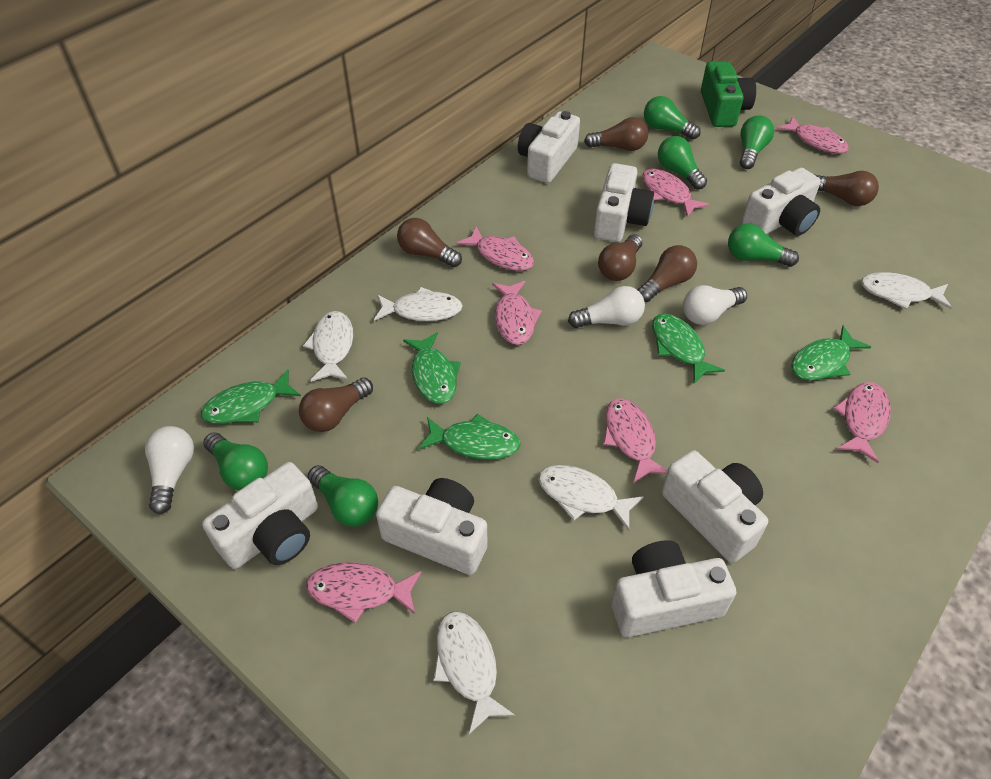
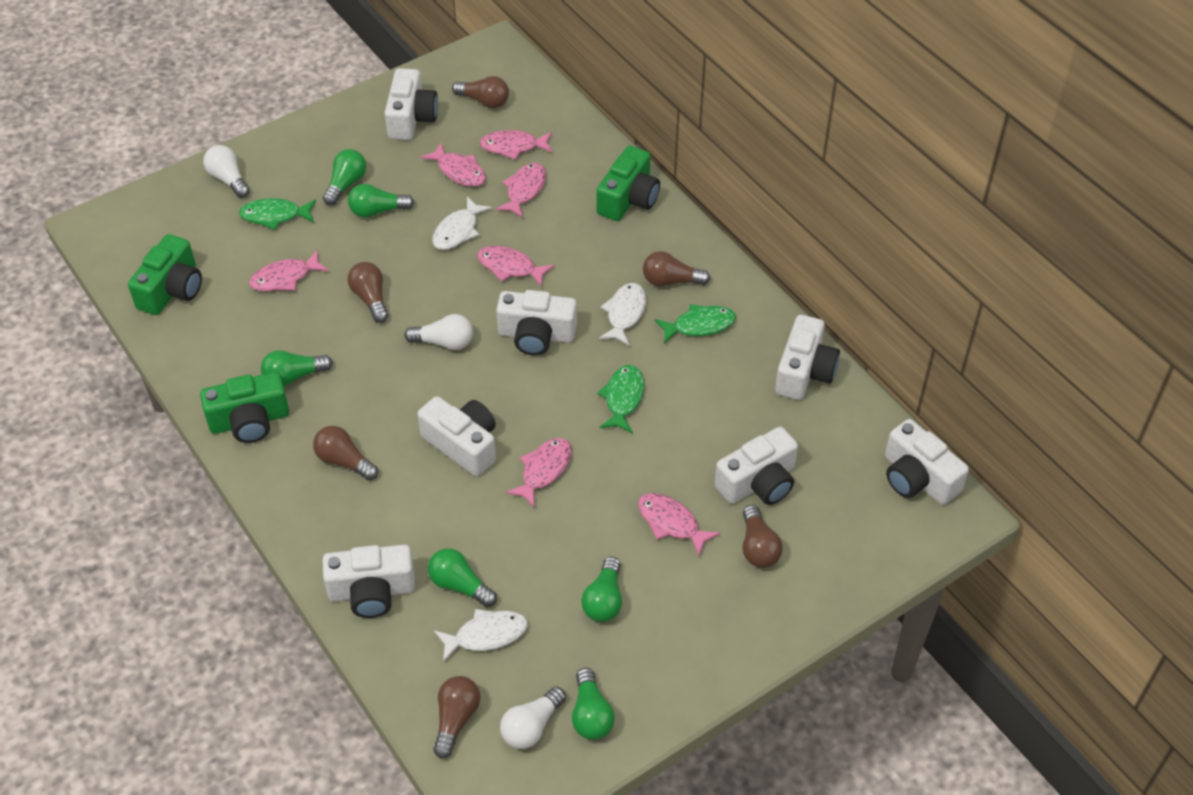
green camera: 1 -> 3
green fish: 5 -> 3
white fish: 5 -> 3

